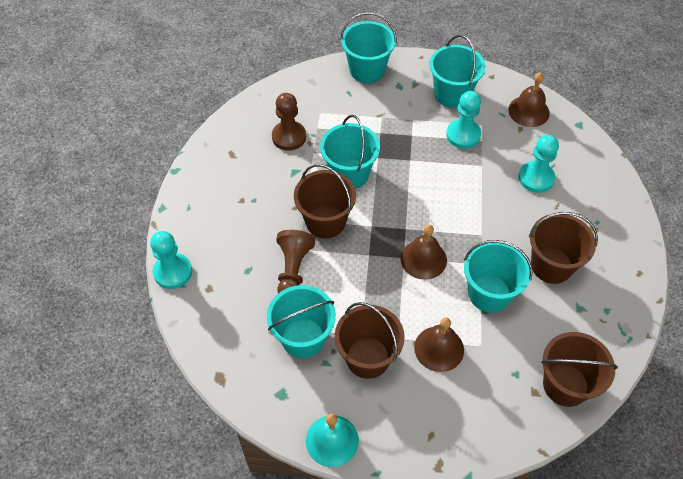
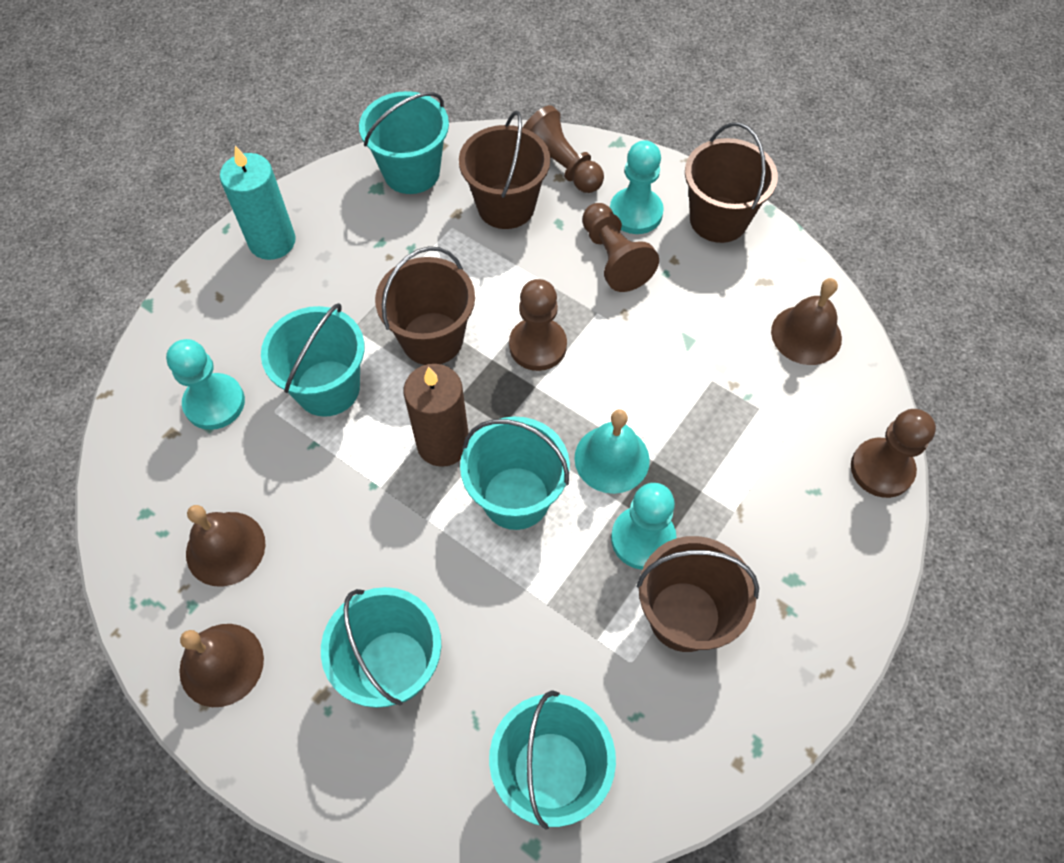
brown candle: 0 -> 1
brown pawn: 2 -> 4
turquoise candle: 0 -> 1

